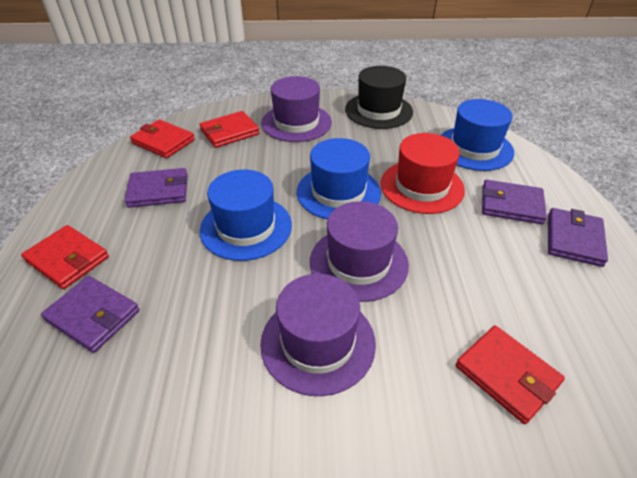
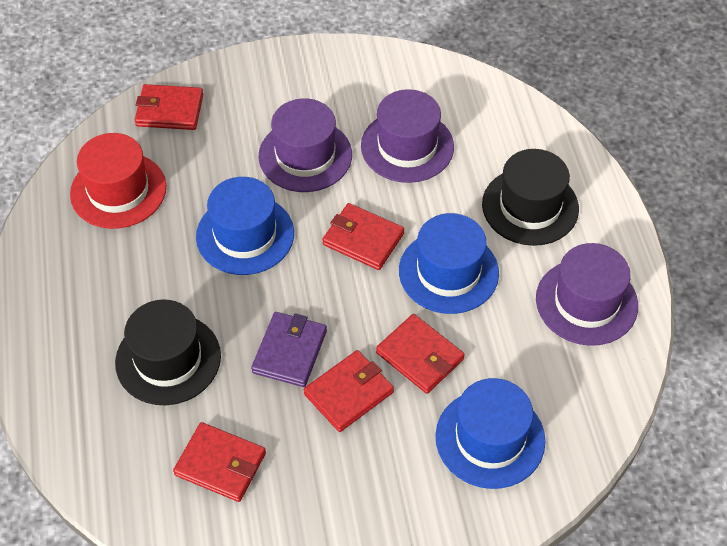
black hat: 1 -> 2
purple wallet: 4 -> 1
red wallet: 4 -> 5

